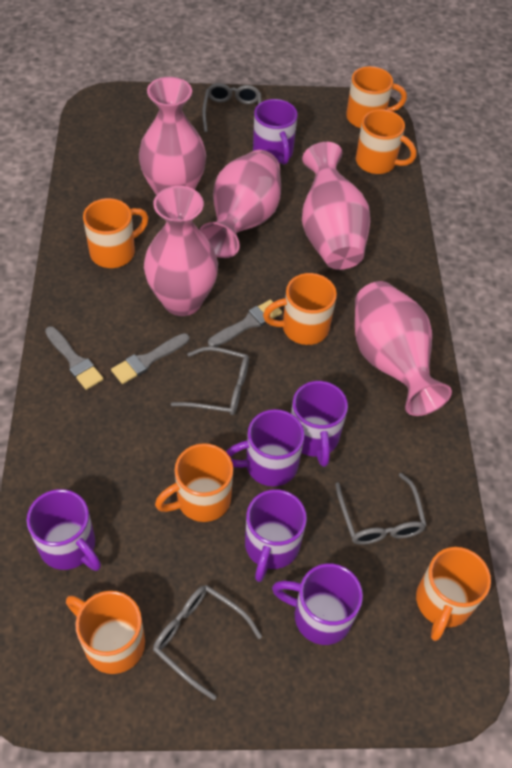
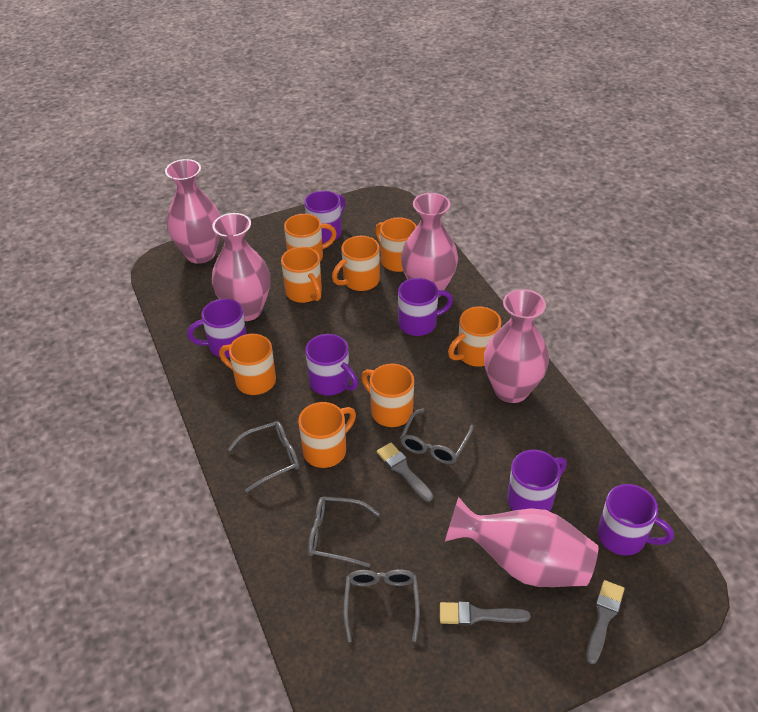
orange mug: 7 -> 8

